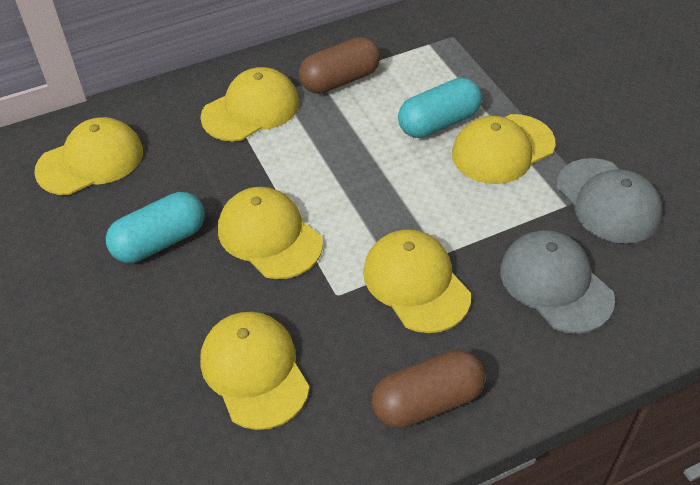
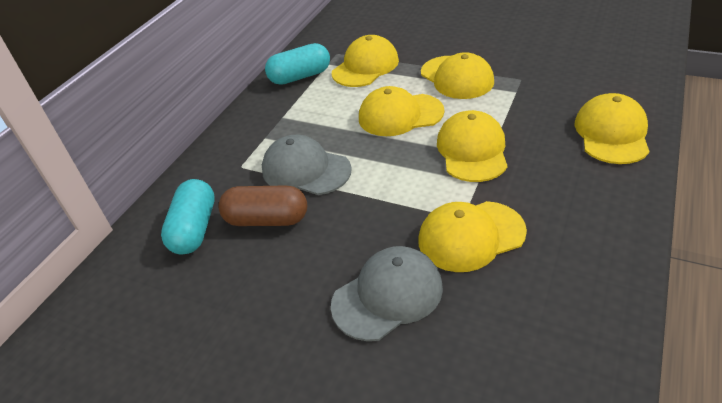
brown capsule: 2 -> 1

